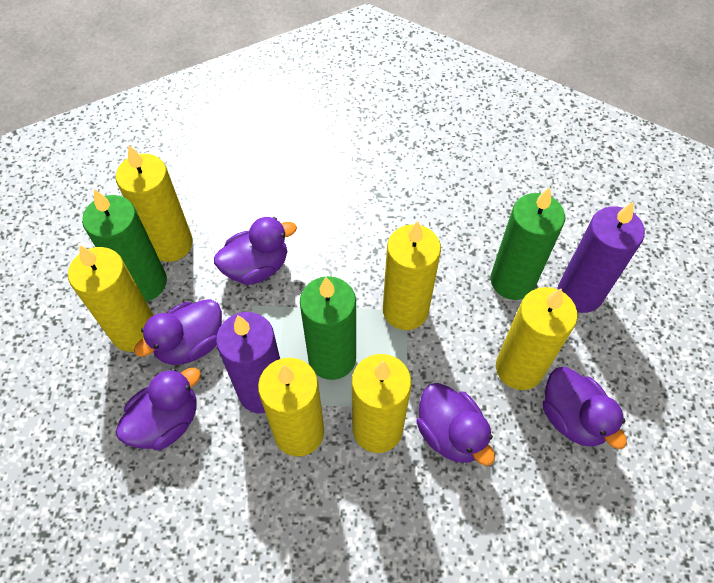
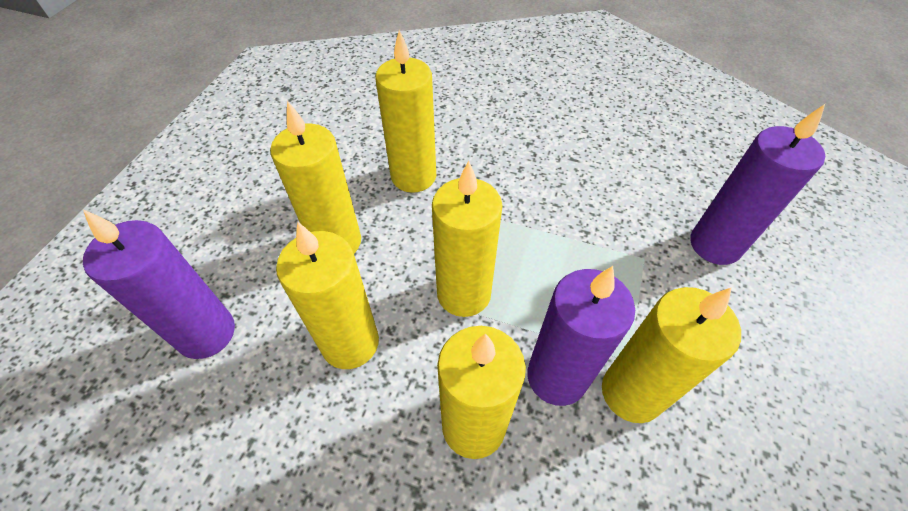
green candle: 3 -> 0
purple candle: 2 -> 3
purple duck: 5 -> 0

